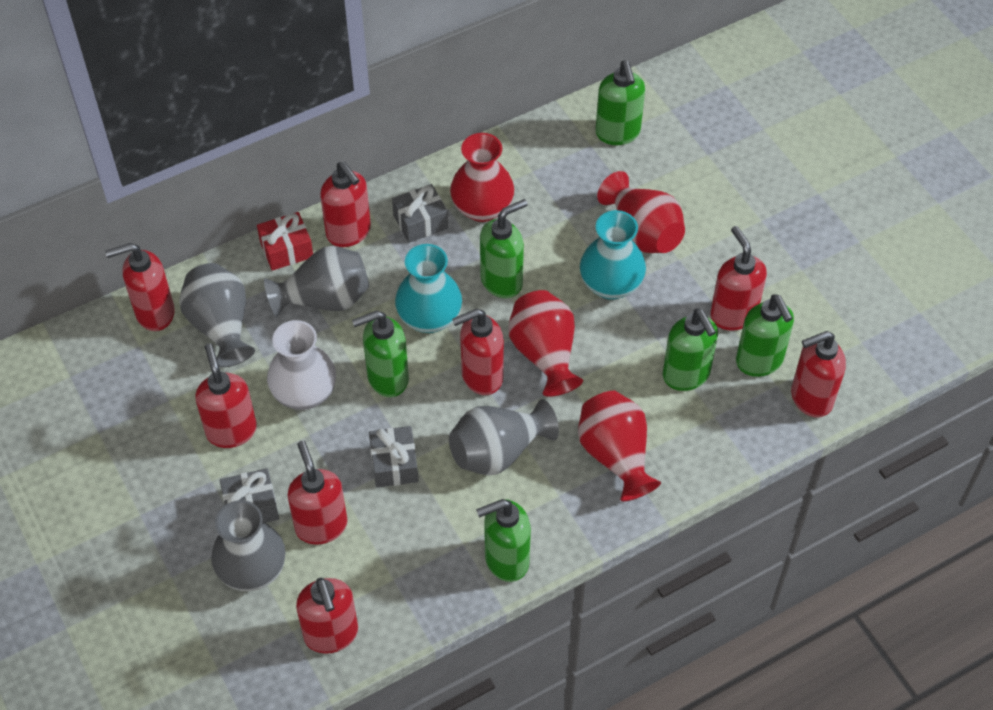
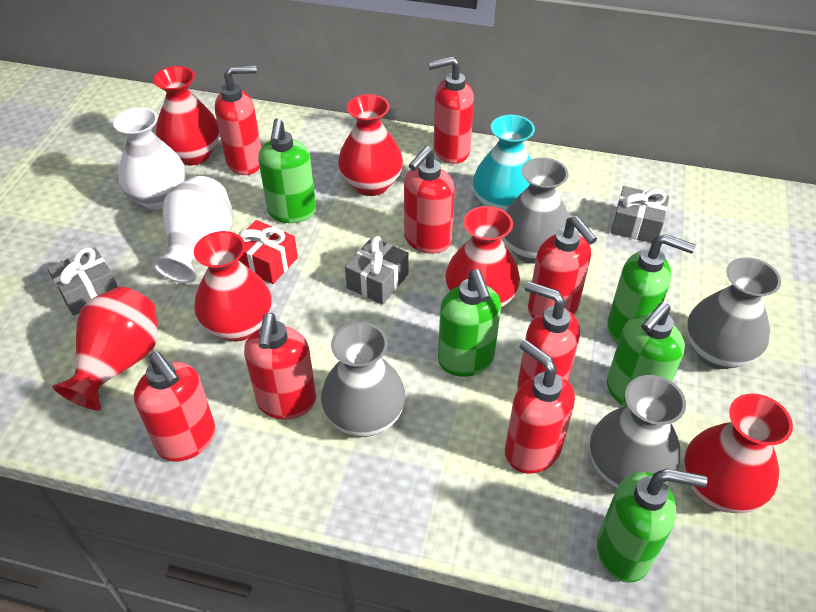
green soap dispenser: 6 -> 5
red vase: 4 -> 6
turquoise vase: 2 -> 1
white vase: 1 -> 2

